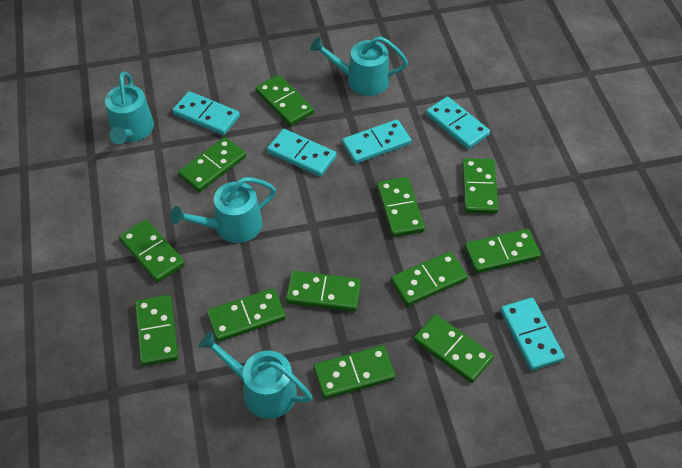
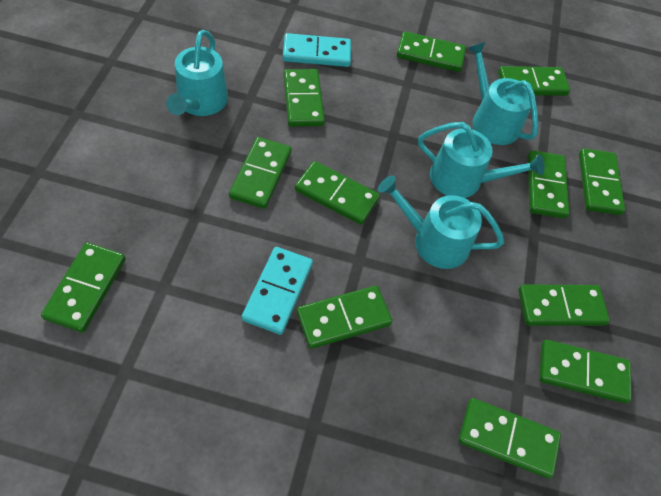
turquoise domino: 5 -> 2

